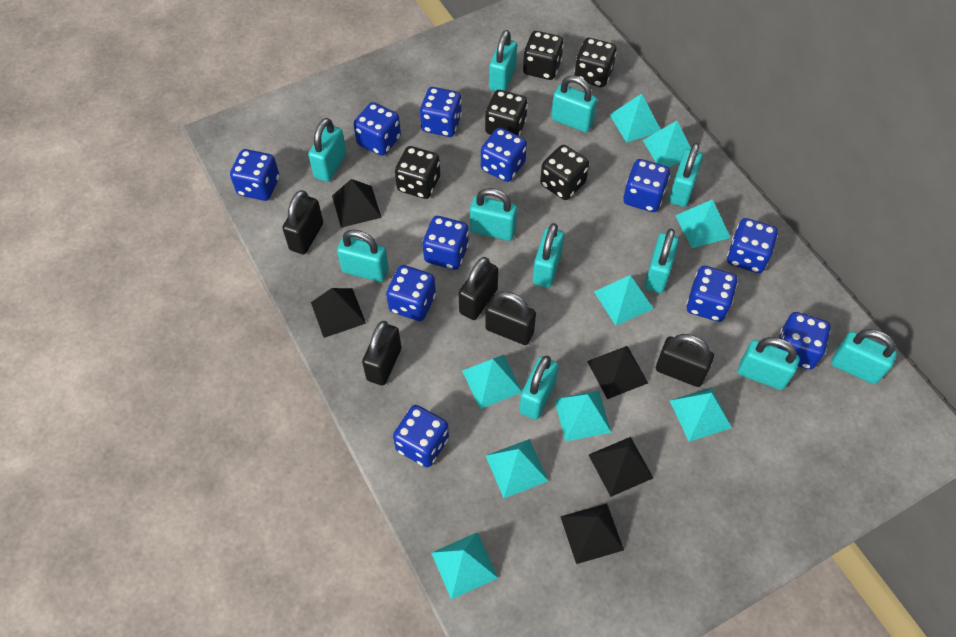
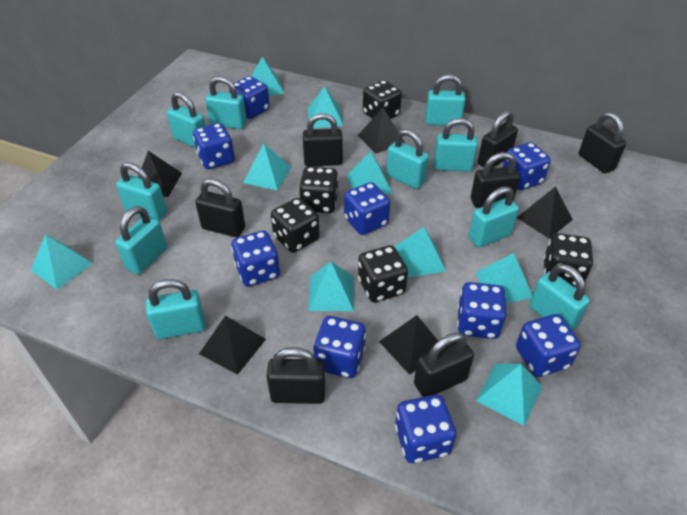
black padlock: 5 -> 7
blue dice: 11 -> 9
turquoise padlock: 11 -> 10

